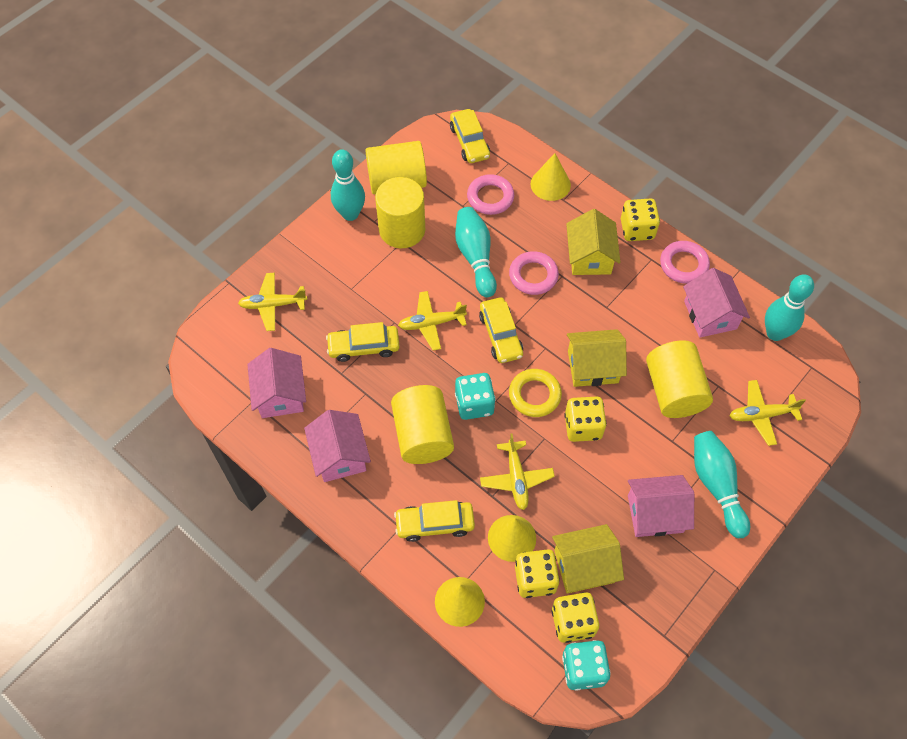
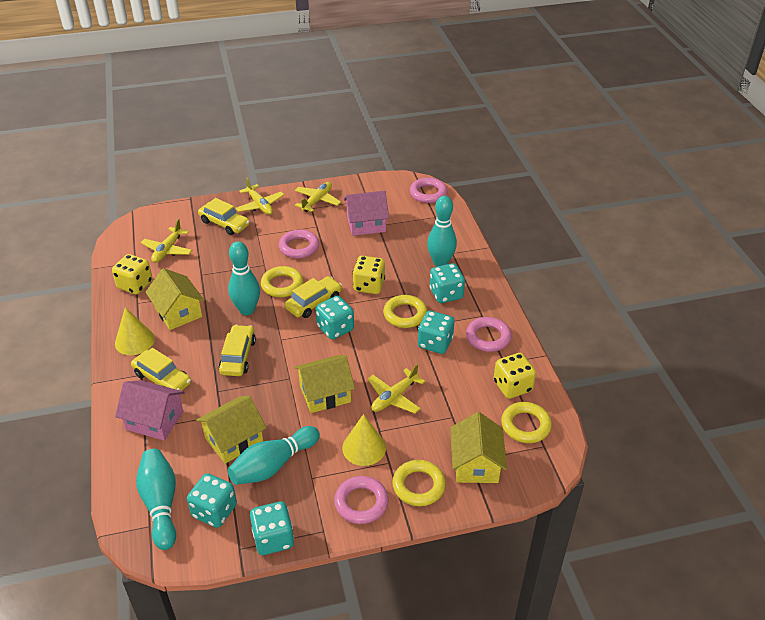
pink house: 4 -> 2
pink ring: 3 -> 4
turquoise dice: 2 -> 5
yellow cone: 3 -> 2
yellow cylinder: 4 -> 0
yellow dice: 4 -> 3
yellow house: 3 -> 4
yellow ring: 1 -> 4

